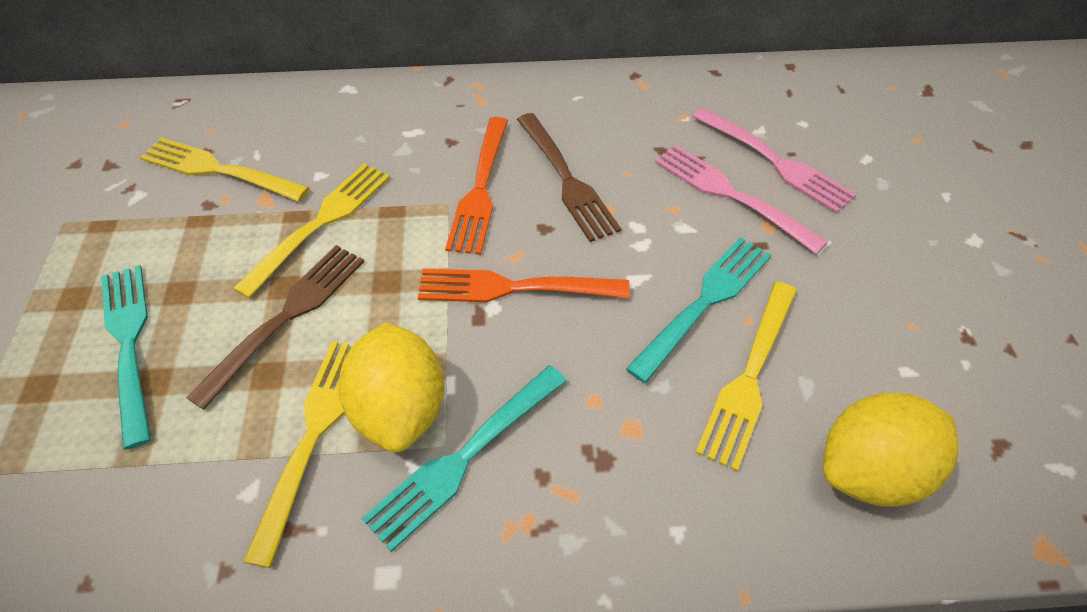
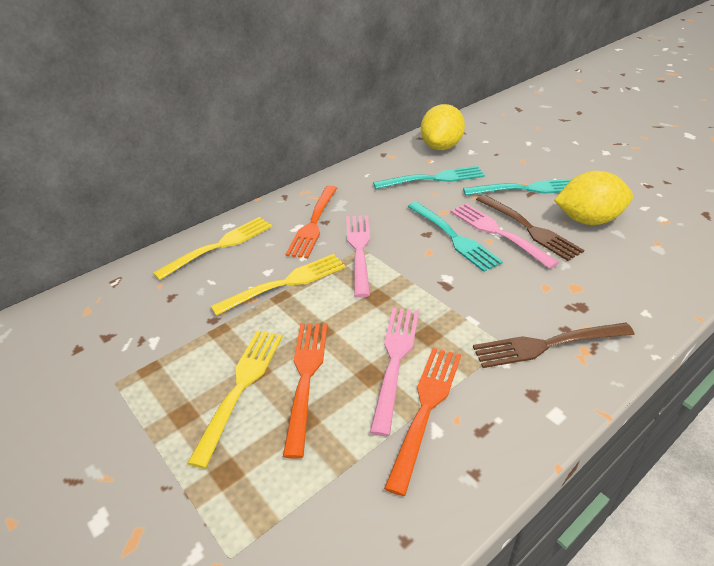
orange fork: 2 -> 3
pink fork: 2 -> 3
yellow fork: 4 -> 3

